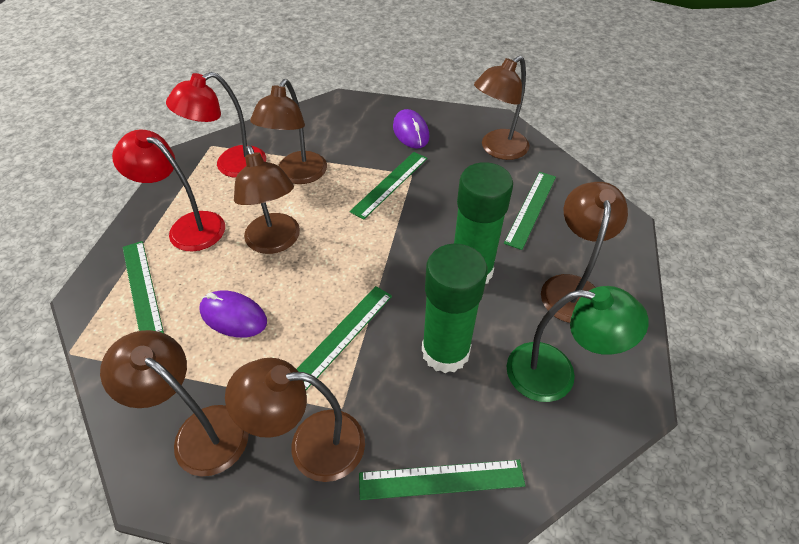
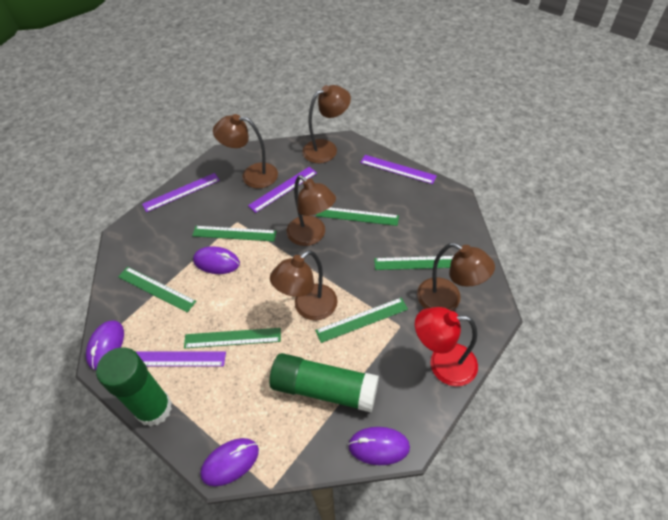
brown lamp: 6 -> 5
green lamp: 1 -> 0
green ruler: 5 -> 6
purple mouse: 2 -> 4
purple ruler: 0 -> 4
red lamp: 2 -> 1

